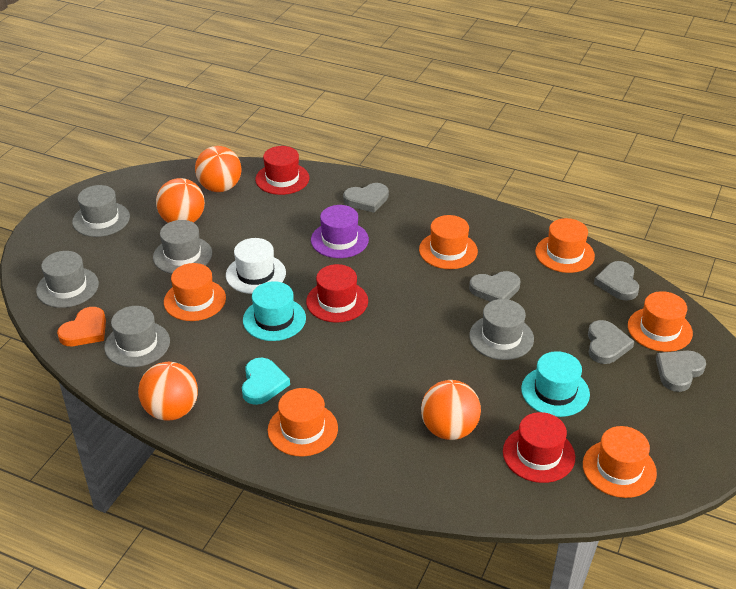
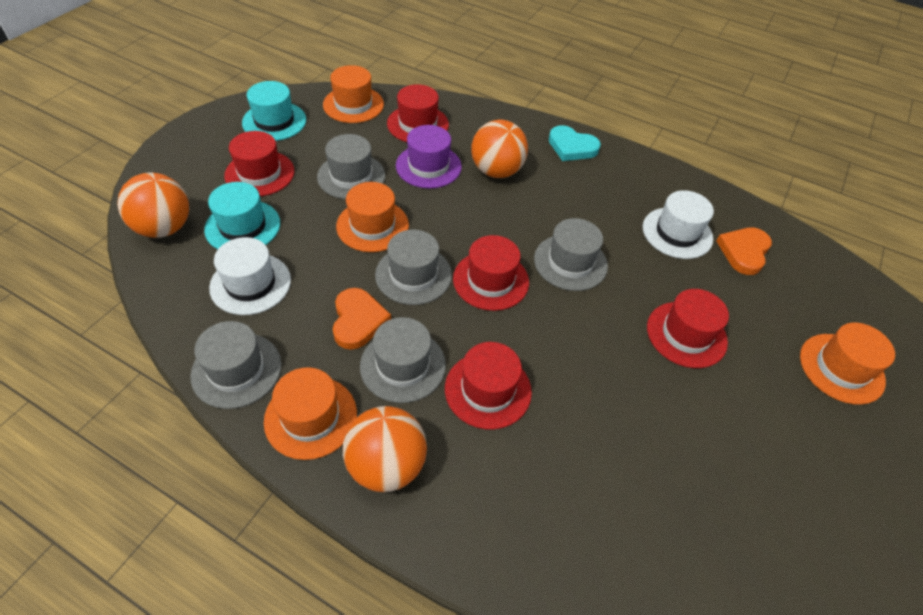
grey heart: 5 -> 0
orange ball: 4 -> 3
orange hat: 6 -> 4
orange heart: 1 -> 2
red hat: 3 -> 5
white hat: 1 -> 2

